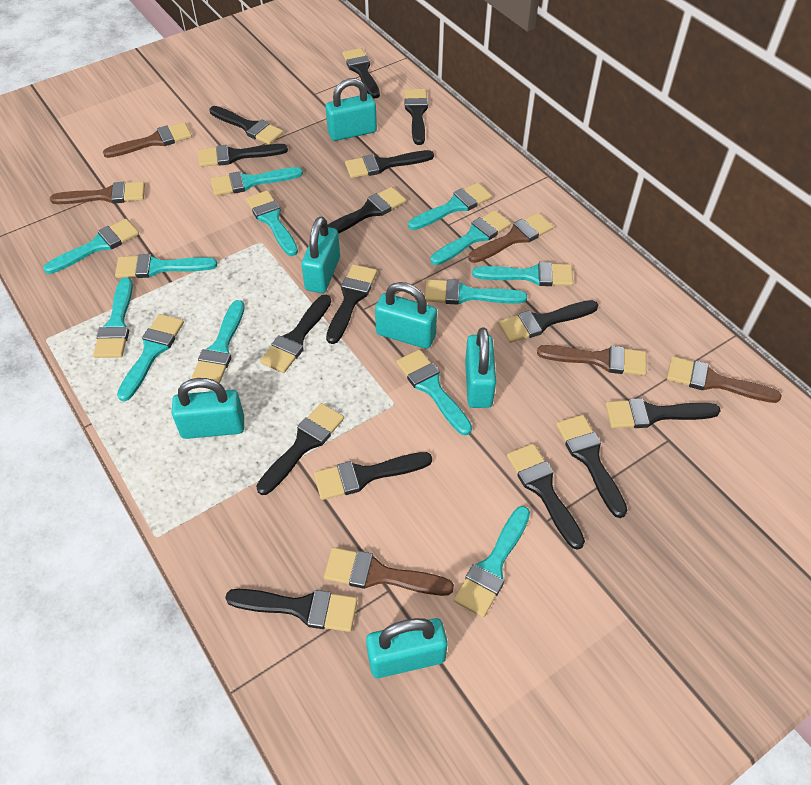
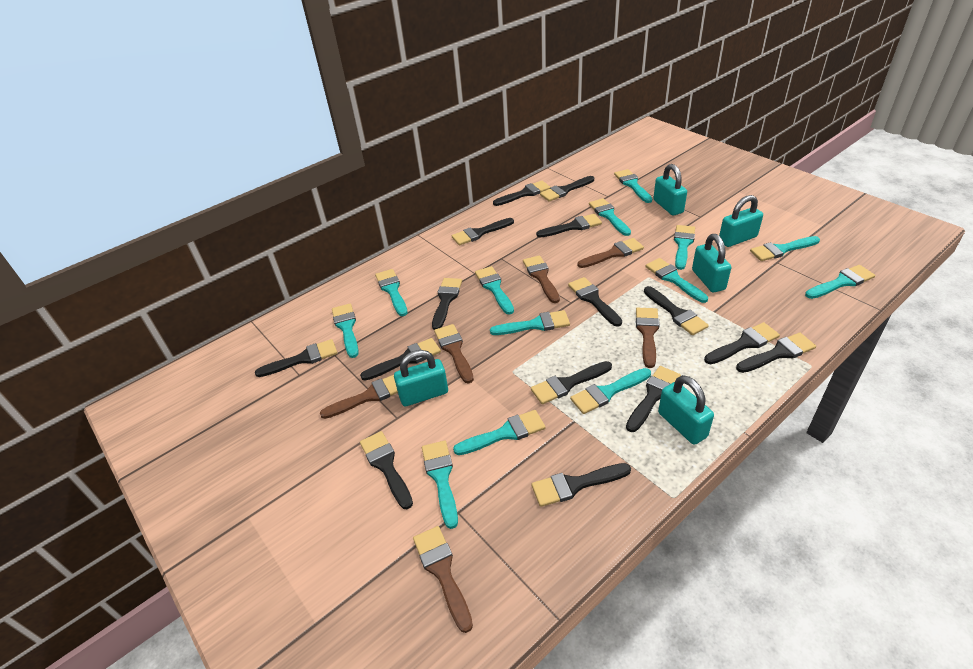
turquoise padlock: 6 -> 5

